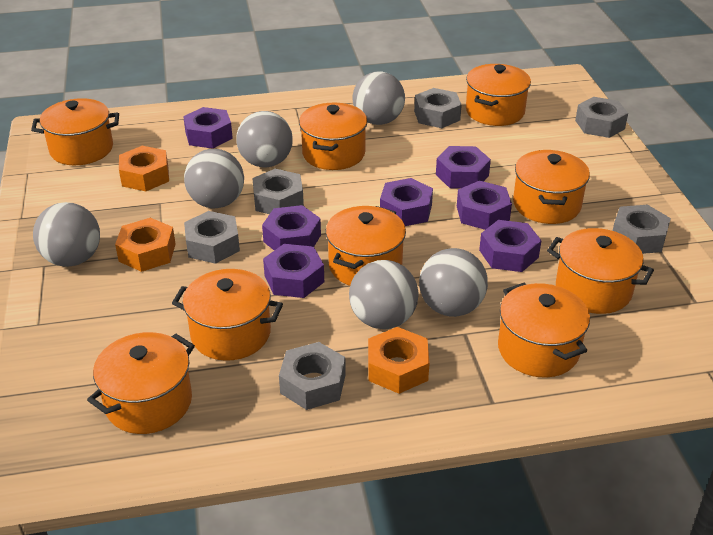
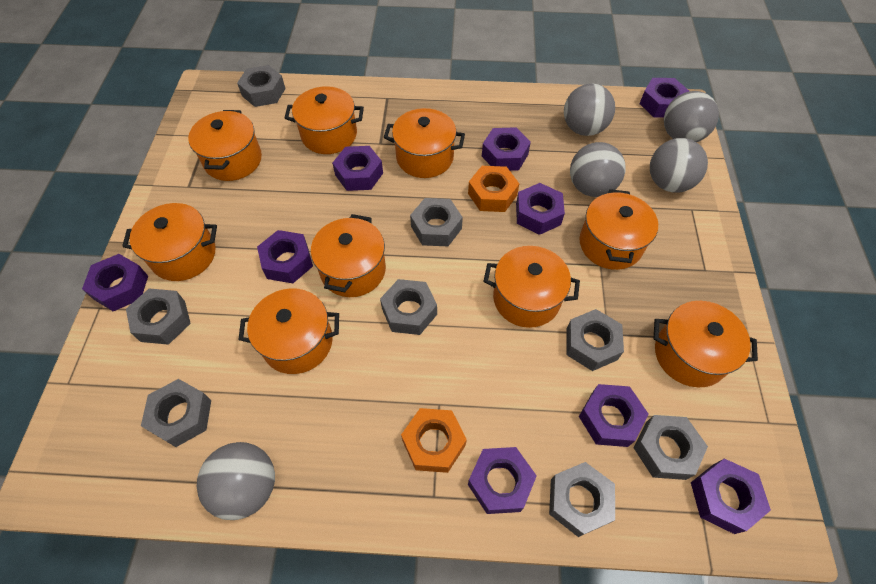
grey ball: 6 -> 5
grey nut: 6 -> 8
orange nut: 3 -> 2
purple nut: 7 -> 9

